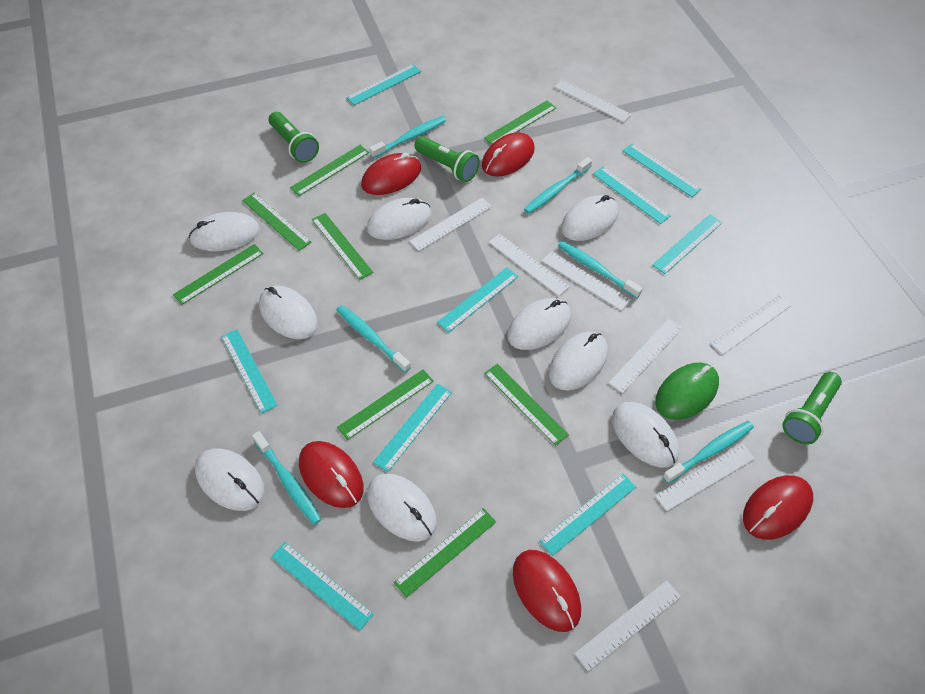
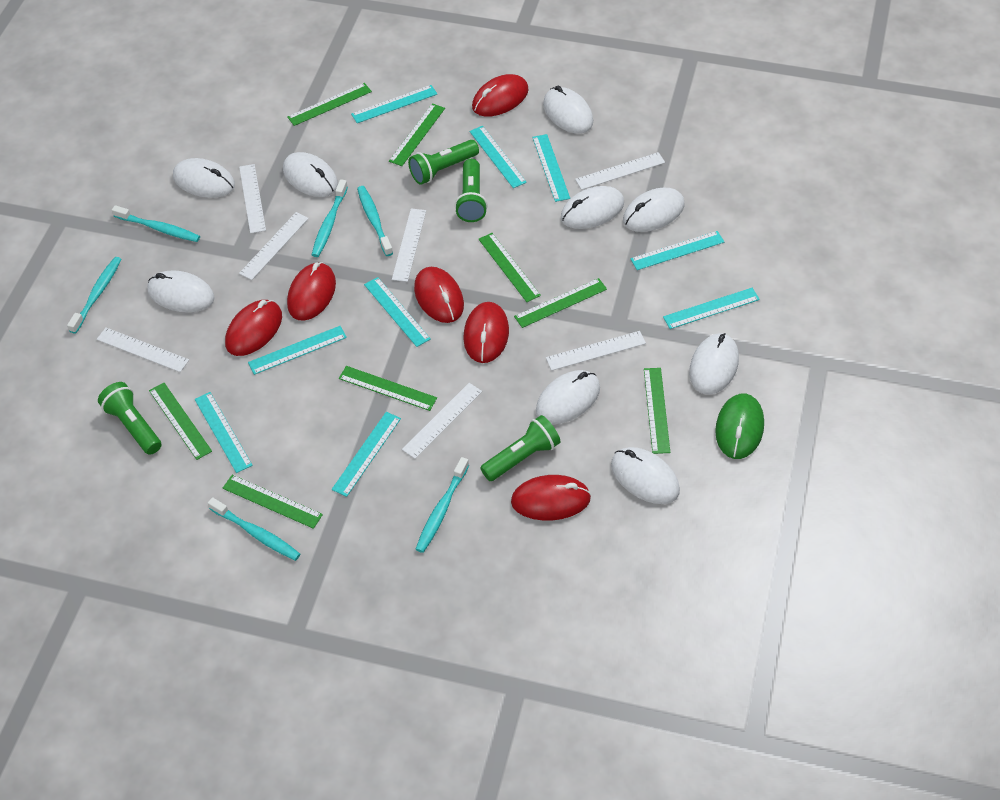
green flashlight: 3 -> 4
red mouse: 5 -> 6
white ruler: 8 -> 7

